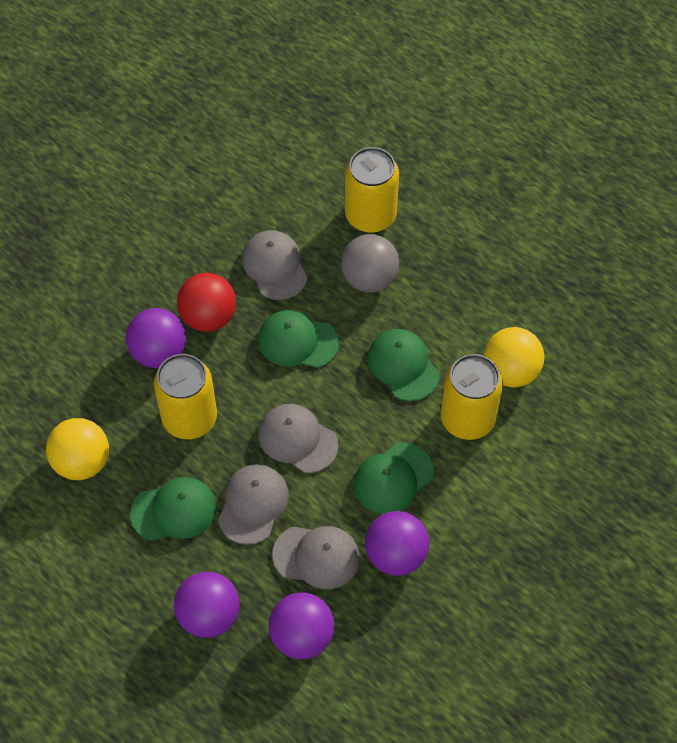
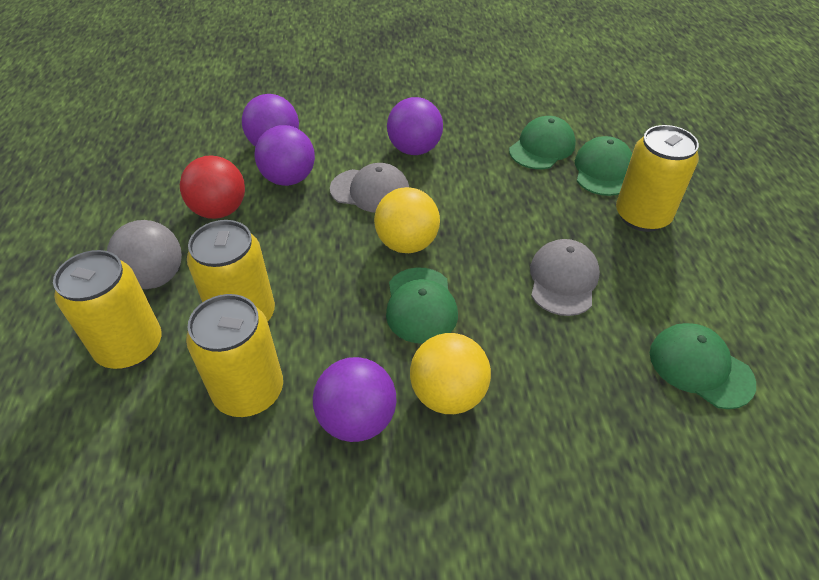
grey cap: 4 -> 2
yellow can: 3 -> 4

